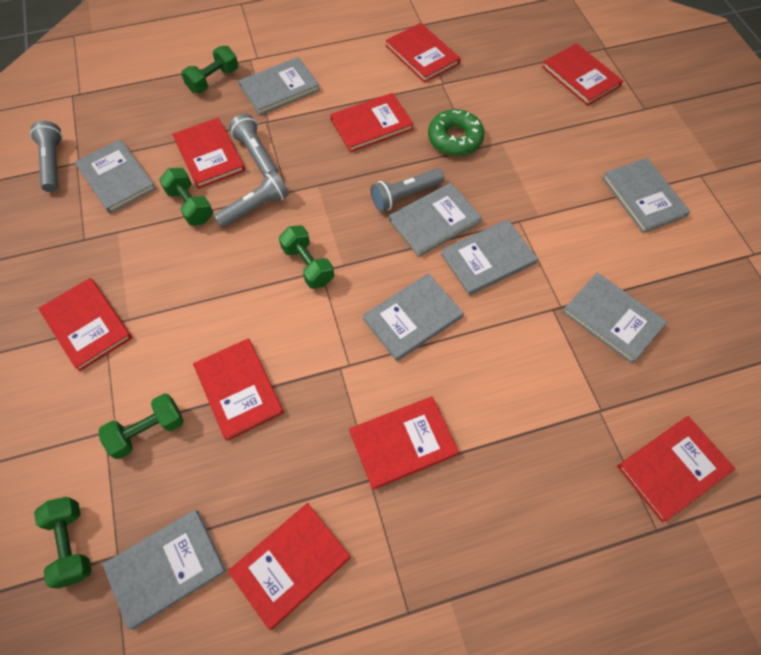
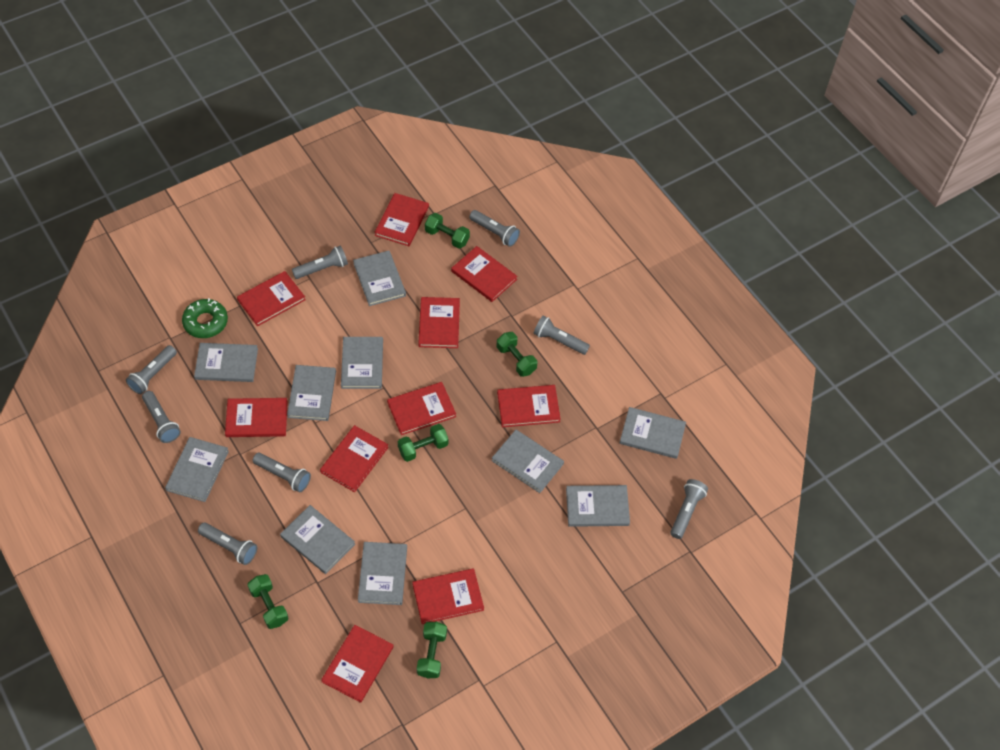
grey book: 8 -> 10
grey flashlight: 4 -> 8
red book: 9 -> 10

